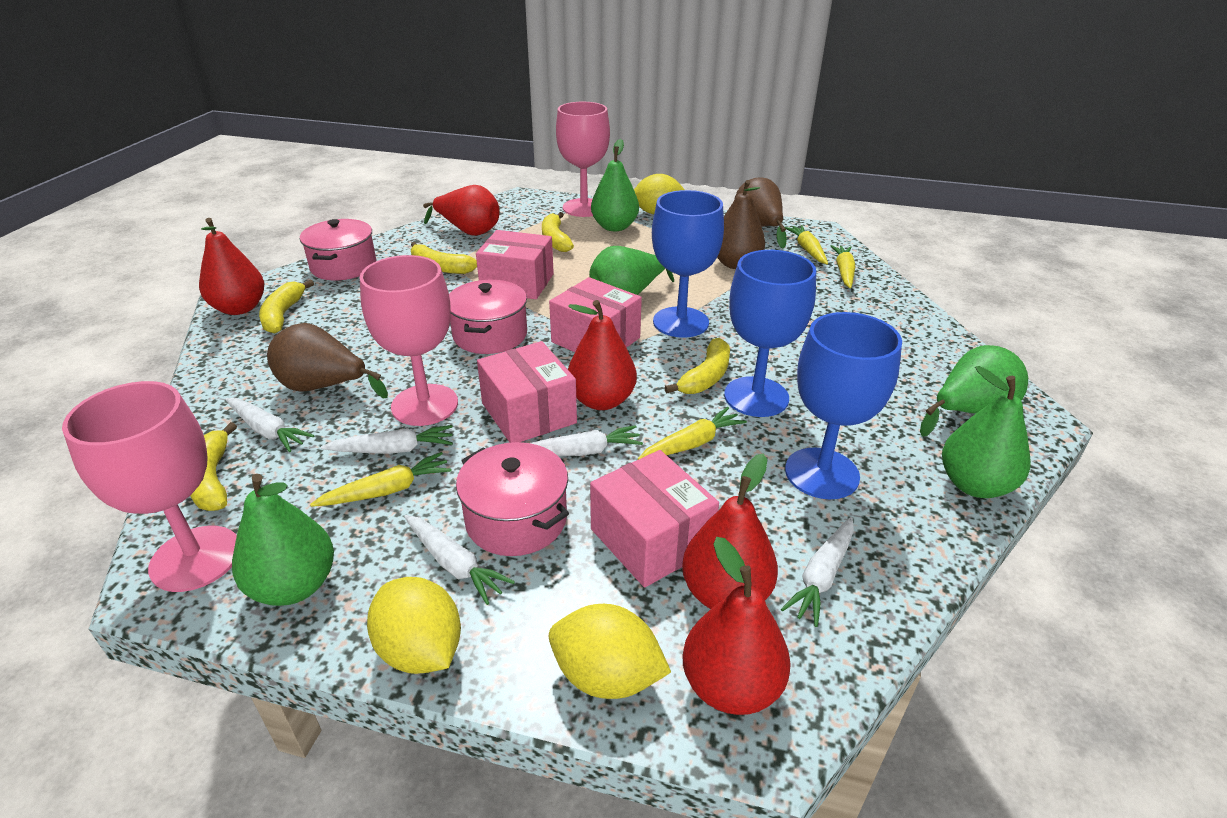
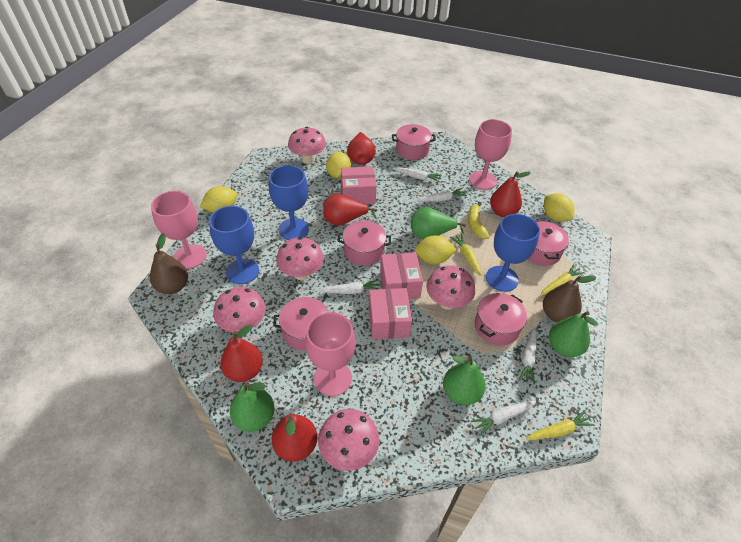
brown pear: 3 -> 2
green pear: 5 -> 4
pink box: 4 -> 3
pink mushroom: 0 -> 5
pink pot: 3 -> 5
yellow banana: 5 -> 1
yellow carrot: 4 -> 3
yellow lemon: 3 -> 4

